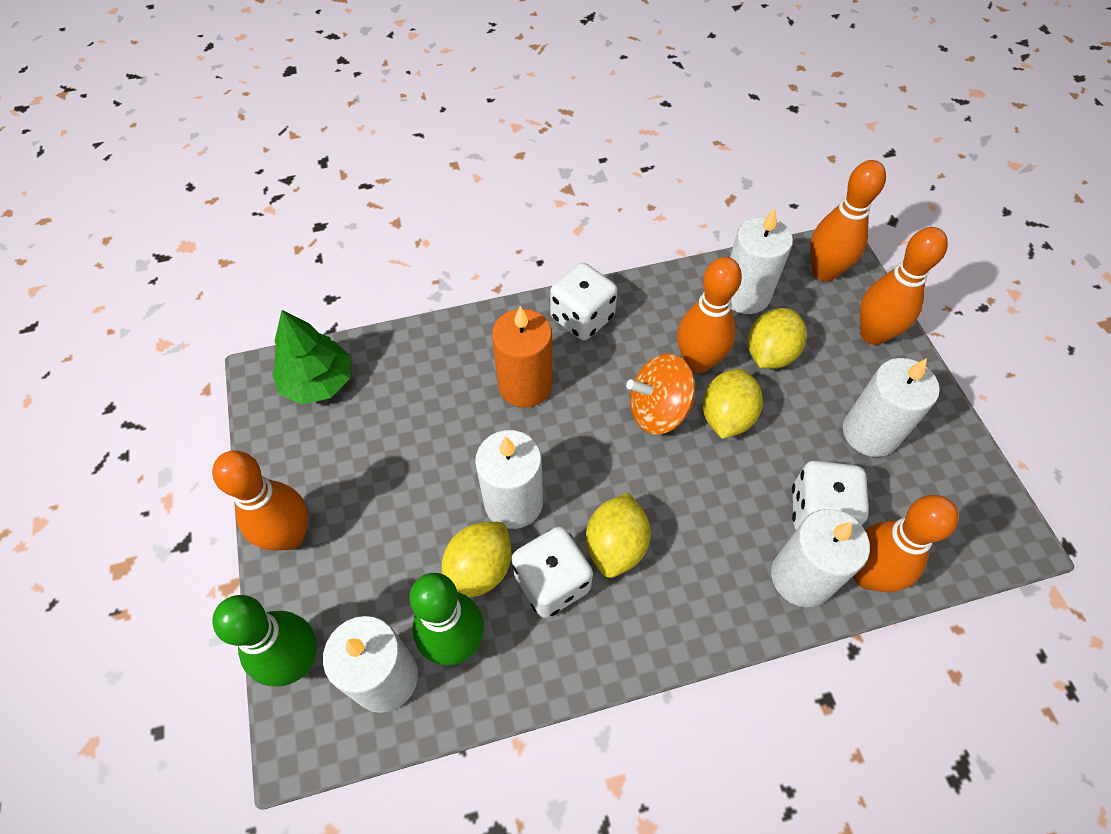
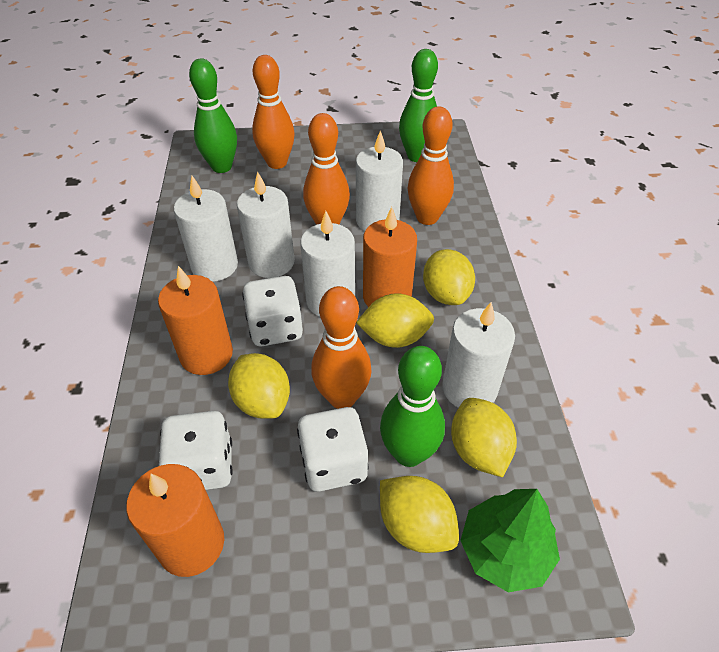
green bowling pin: 2 -> 3
orange bowling pin: 5 -> 4
orange candle: 1 -> 3
orange spinning top: 1 -> 0
yellow lemon: 4 -> 5

